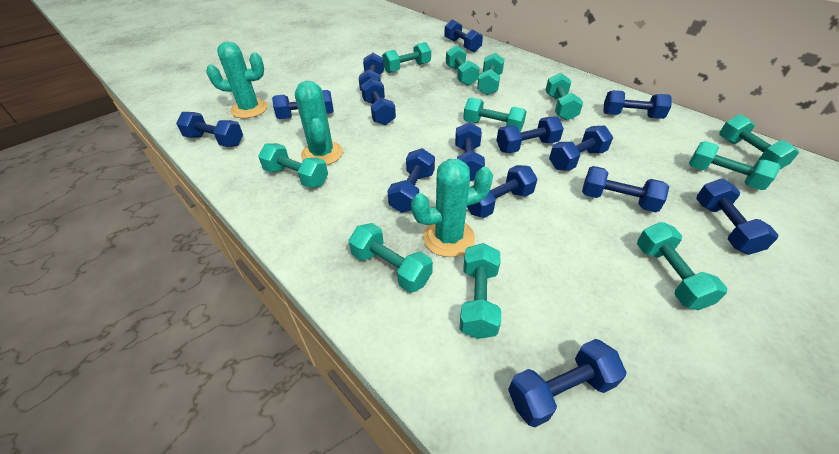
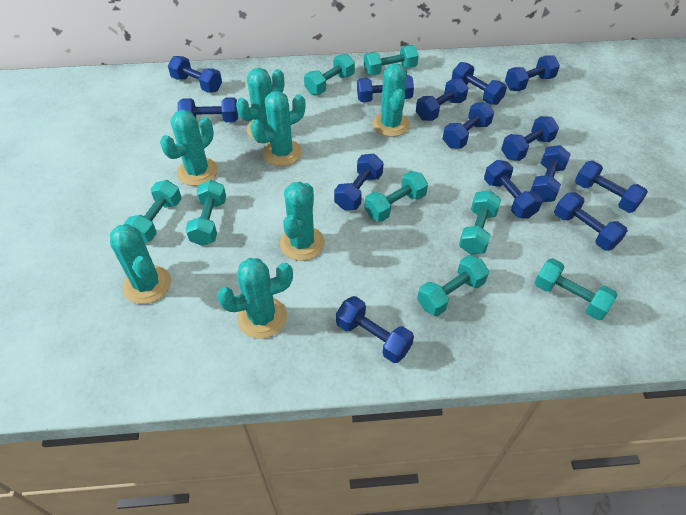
turquoise cactus: 3 -> 7
turquoise dumbbell: 11 -> 8

